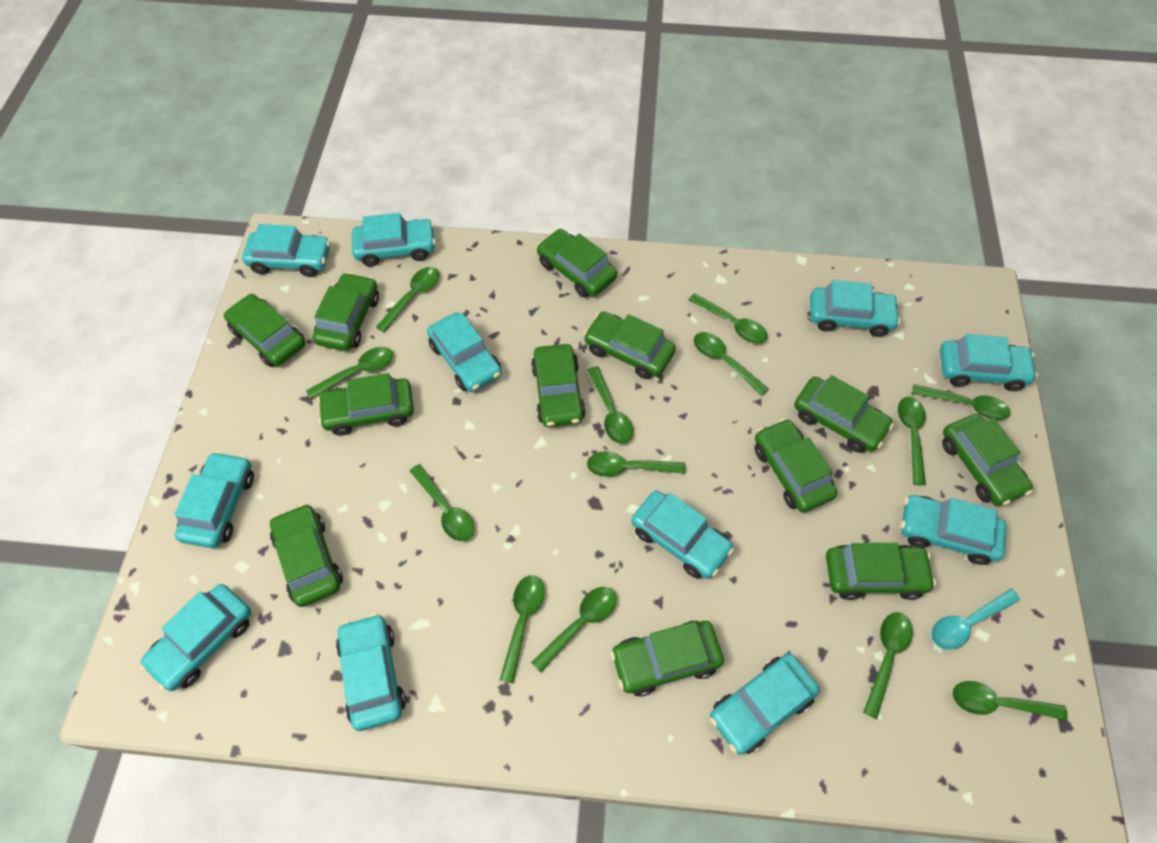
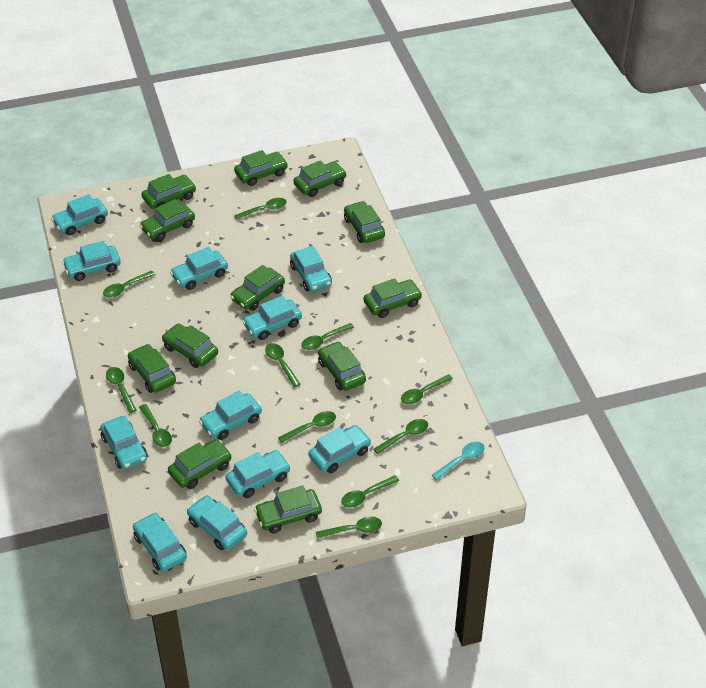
green spoon: 13 -> 11

